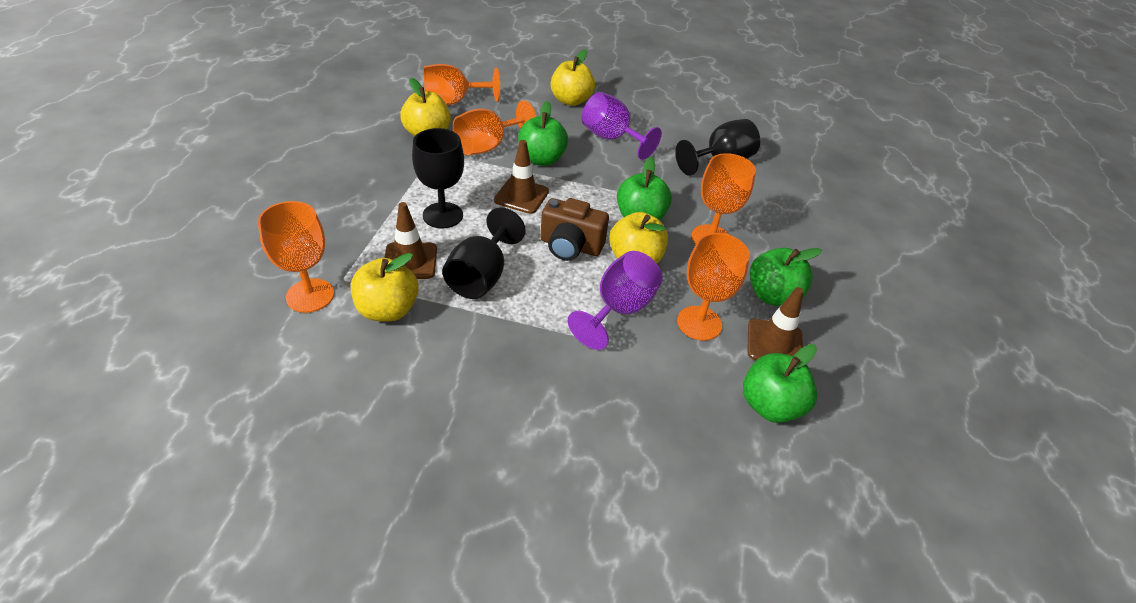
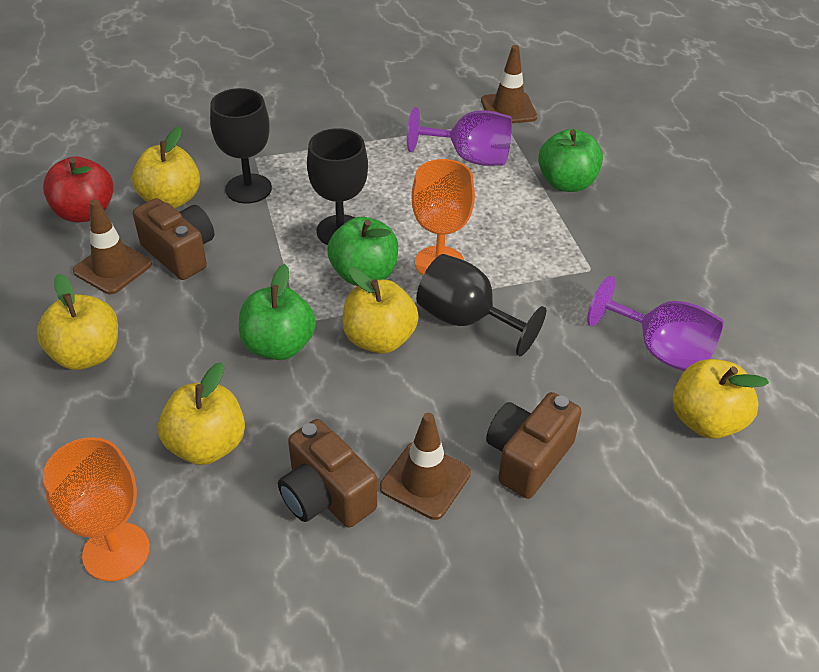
brown camera: 1 -> 3
green apple: 4 -> 3
orange goblet: 5 -> 2
red apple: 0 -> 1
yellow apple: 4 -> 5

